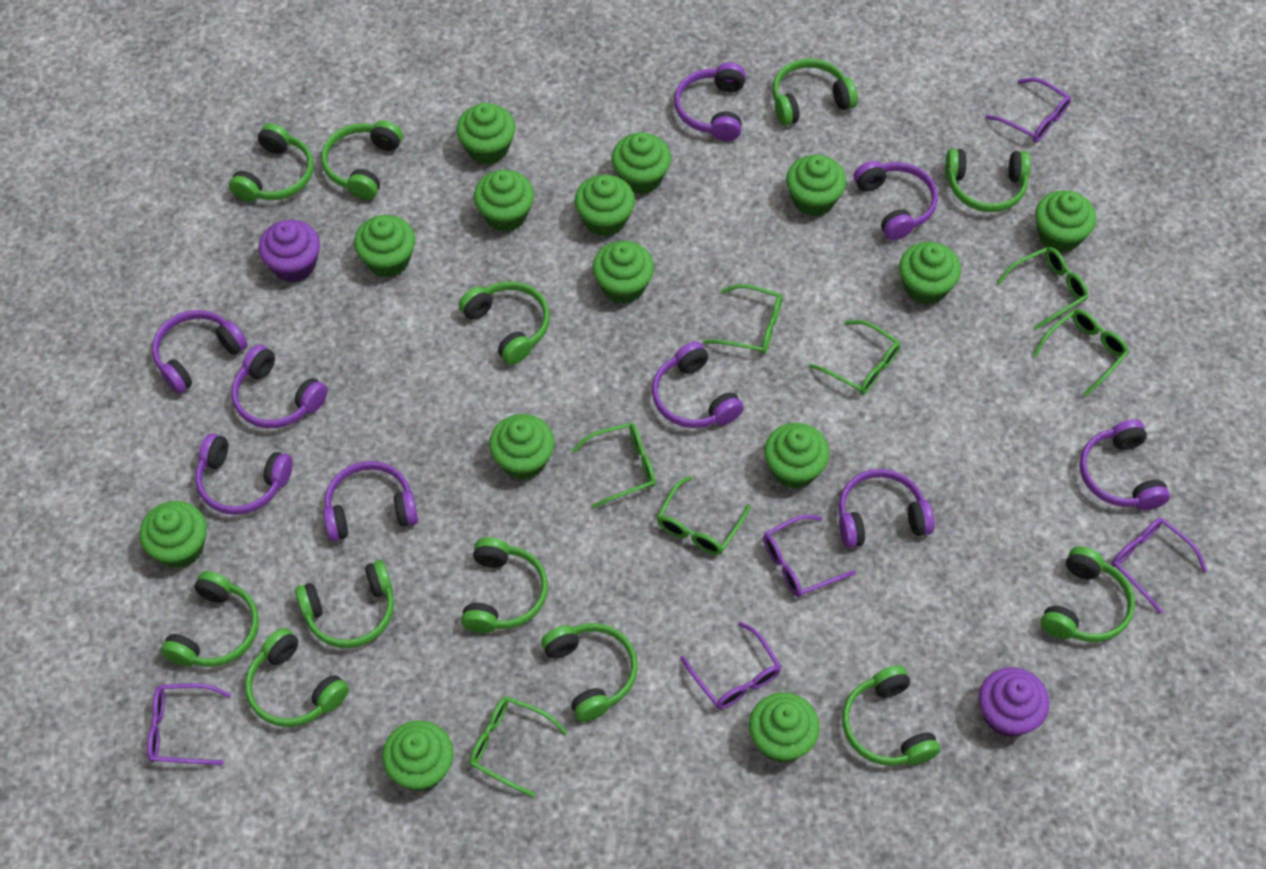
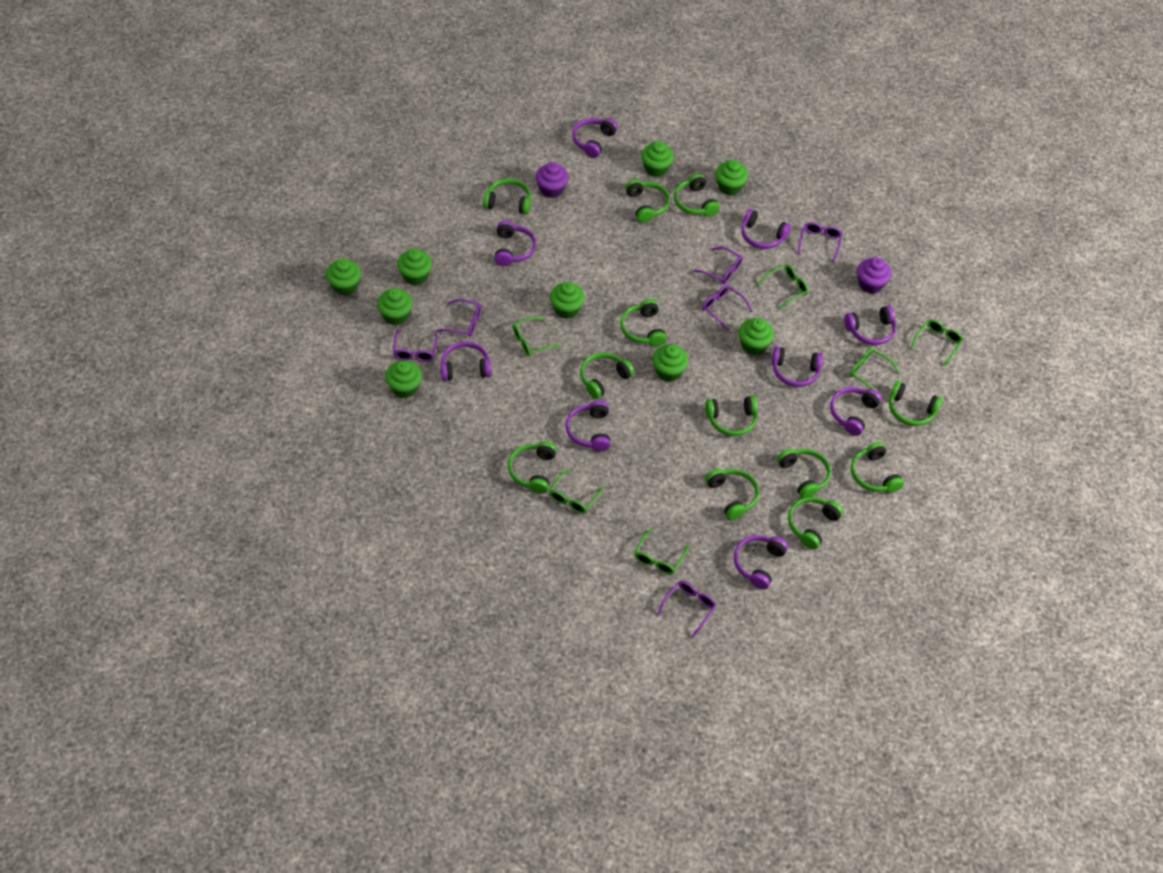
green cupcake: 14 -> 9
green glasses: 7 -> 6
purple glasses: 5 -> 6

